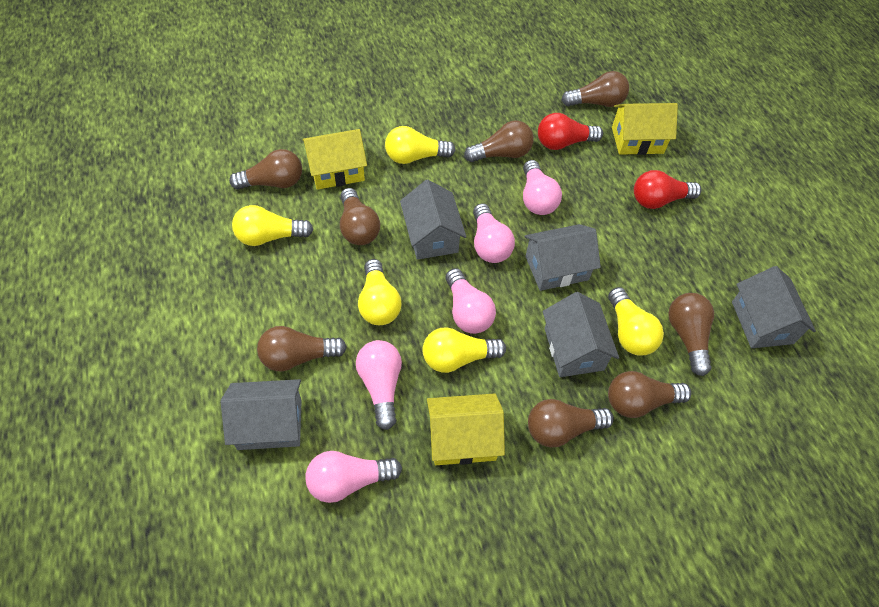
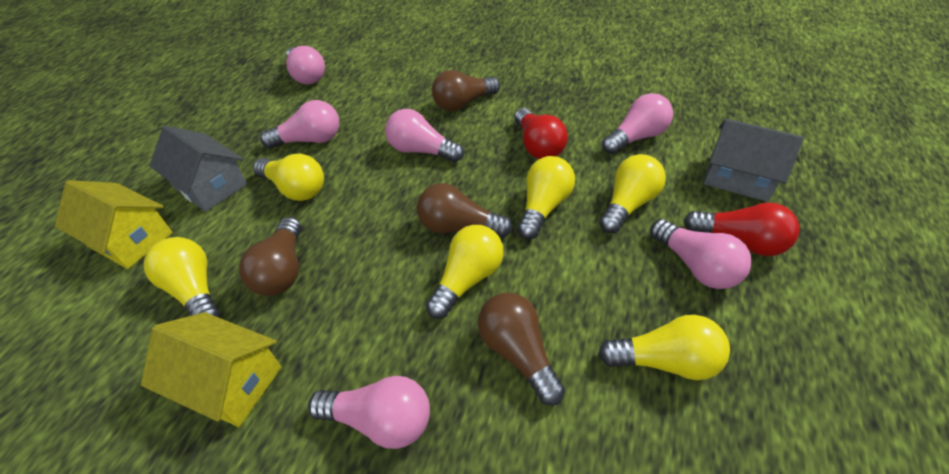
brown light bulb: 8 -> 4
grey house: 5 -> 2
pink light bulb: 5 -> 6
yellow house: 3 -> 2
yellow light bulb: 5 -> 6

